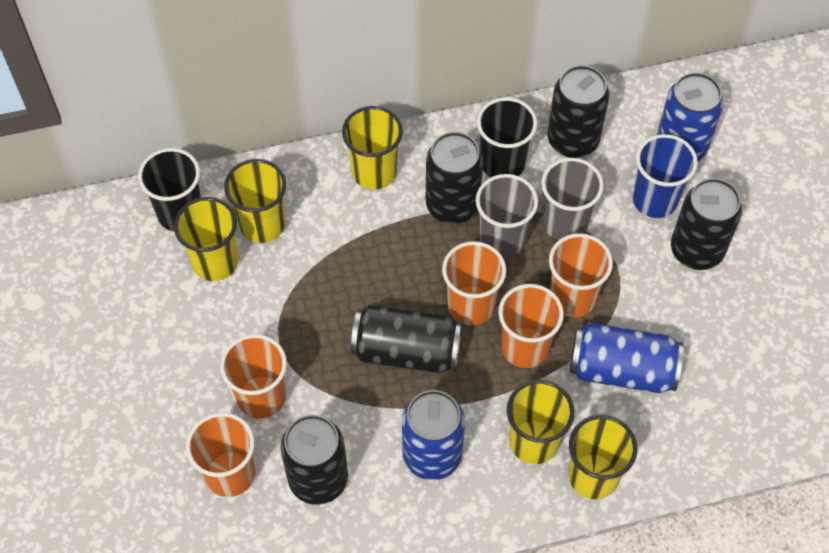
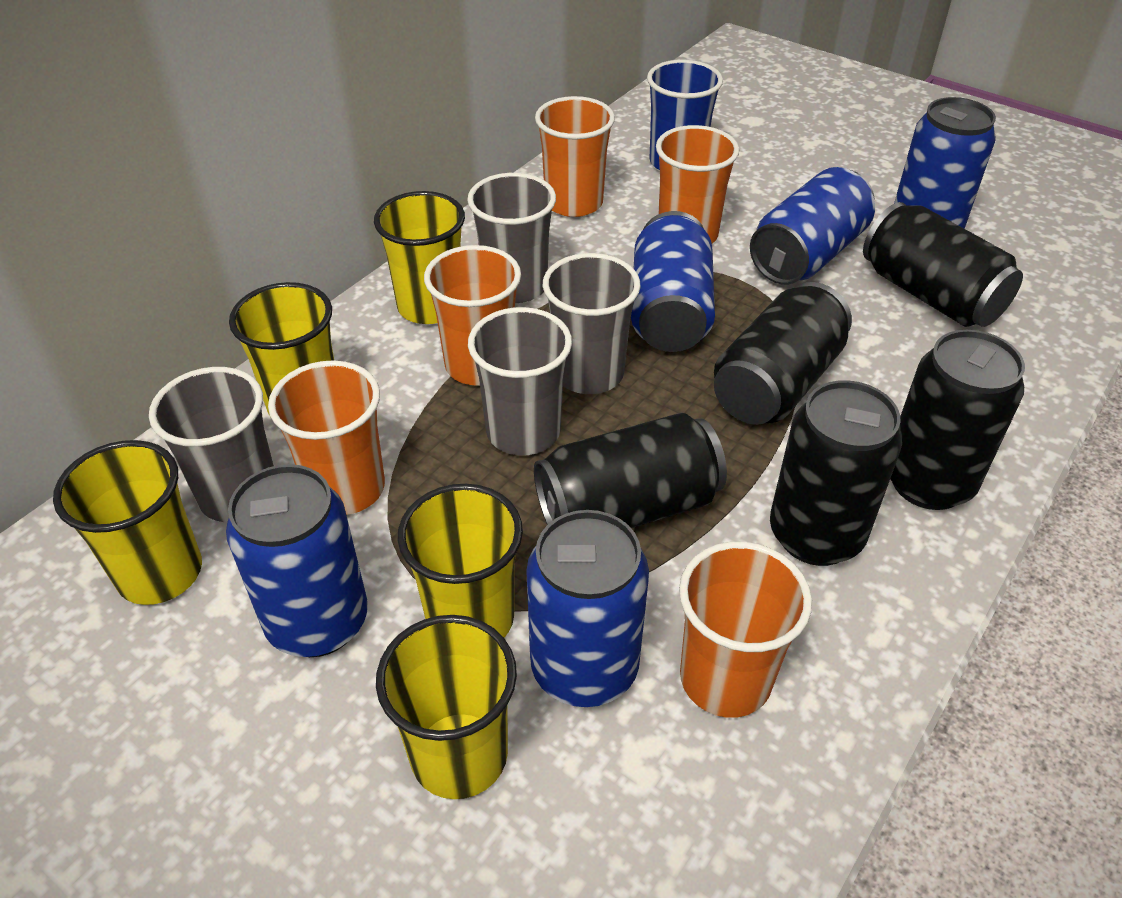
black cup: 2 -> 0
blue can: 3 -> 5
grey cup: 2 -> 4

